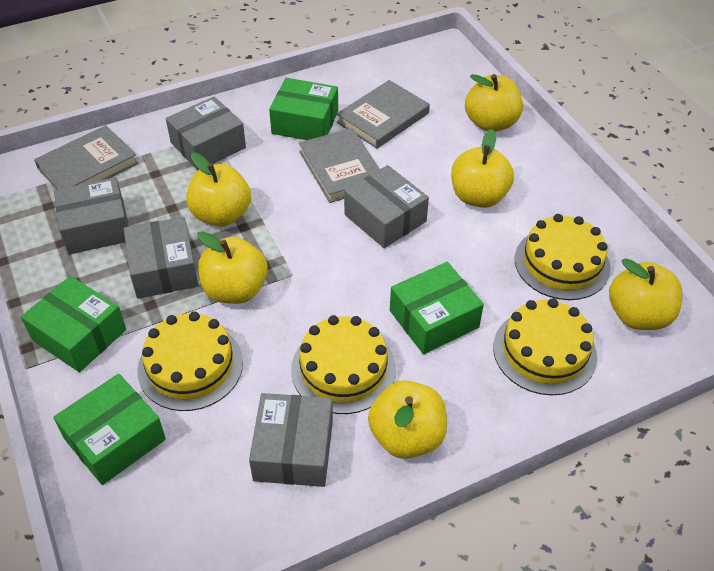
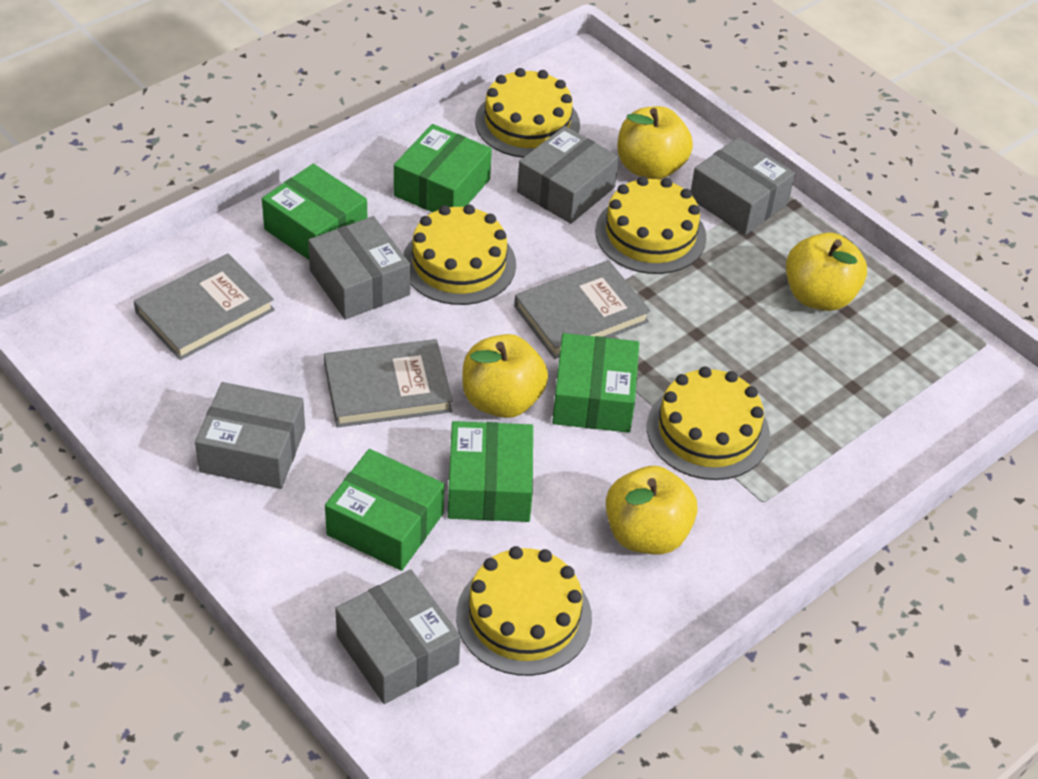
green box: 4 -> 5
yellow apple: 6 -> 4
yellow cake: 4 -> 5

